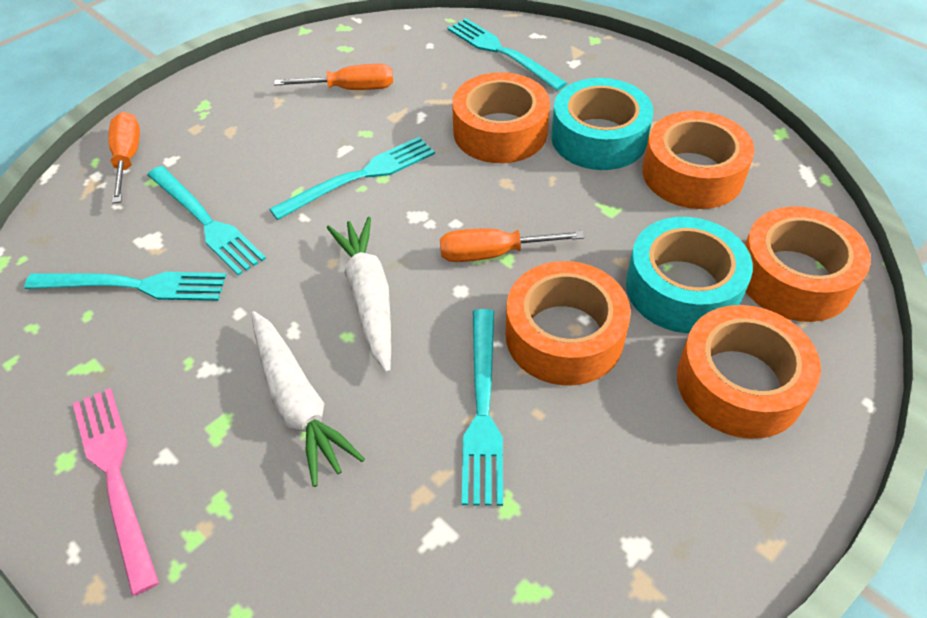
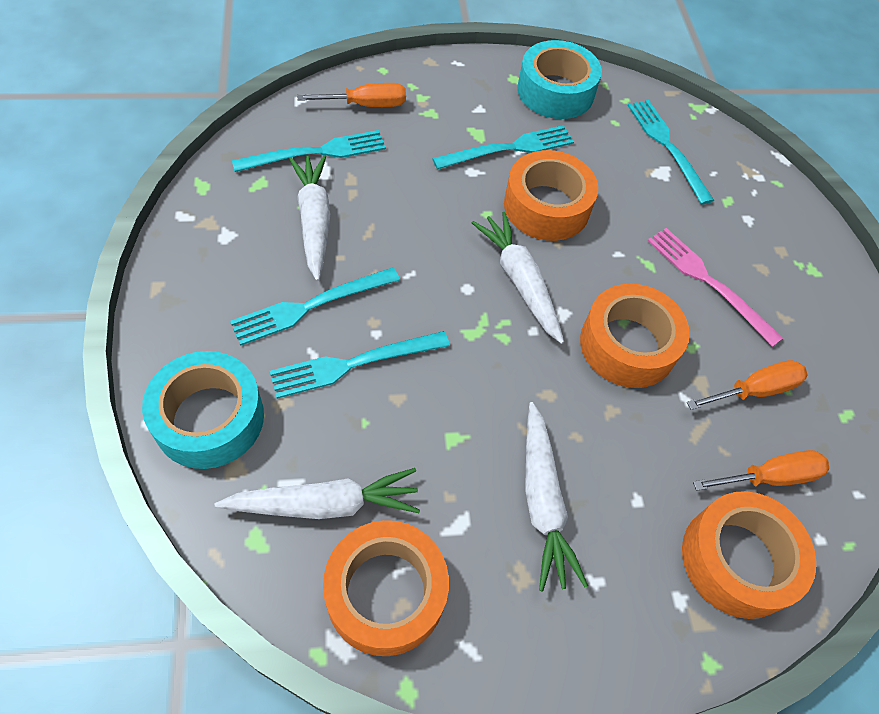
orange tape: 5 -> 4
white carrot: 2 -> 4

